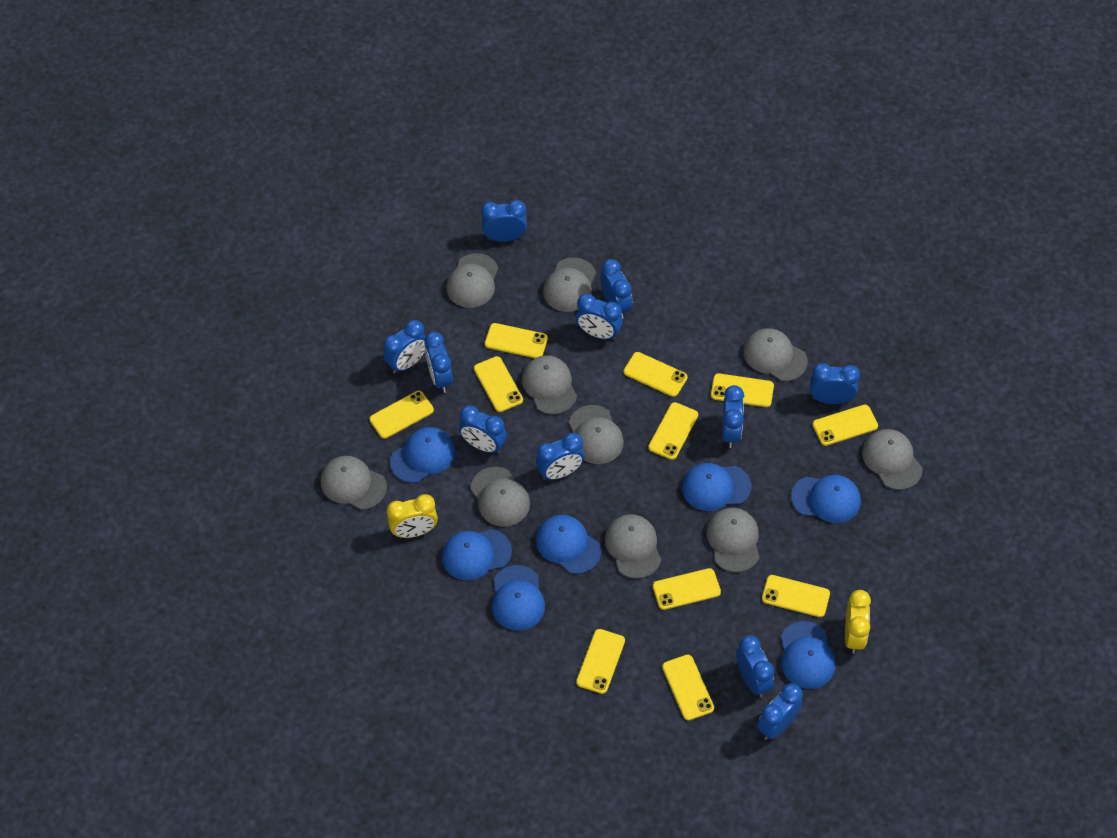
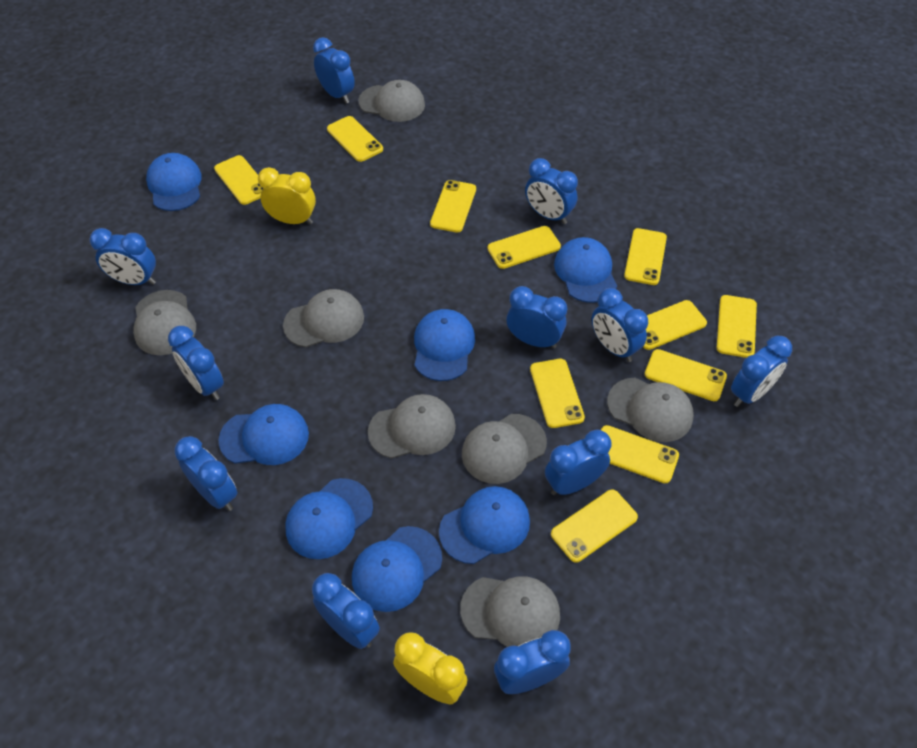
grey cap: 10 -> 7

